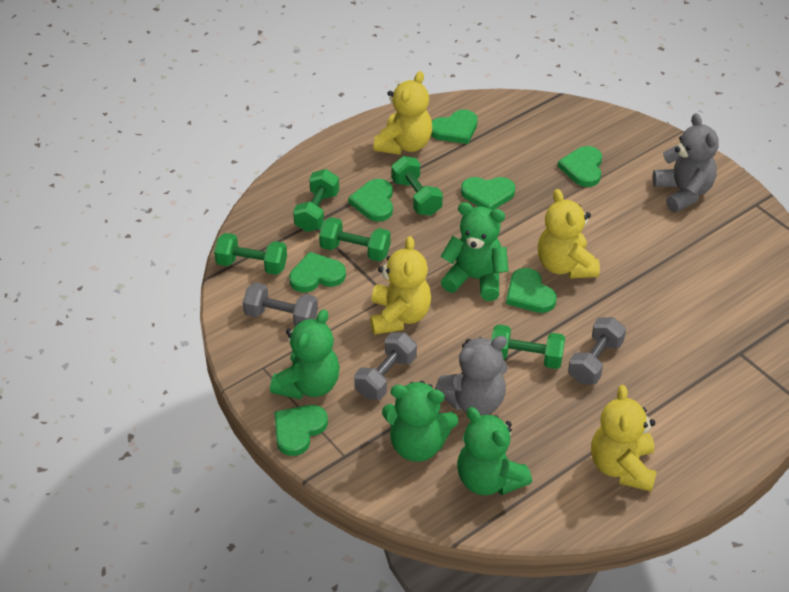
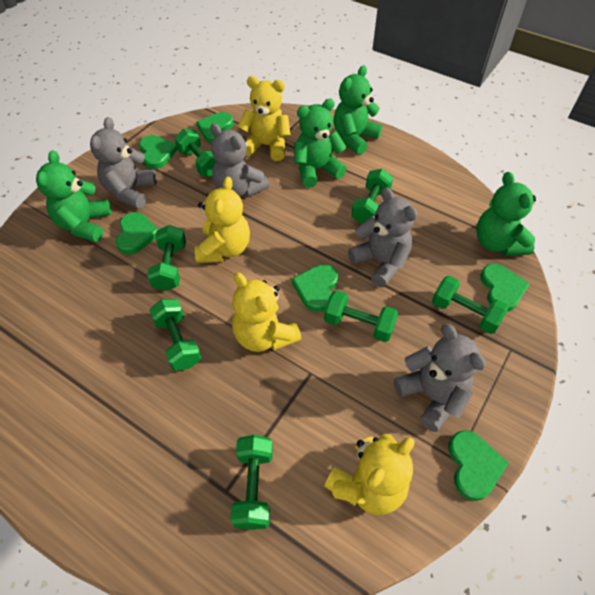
green dumbbell: 5 -> 7
green heart: 7 -> 6
grey dumbbell: 3 -> 0
grey teddy bear: 2 -> 4

